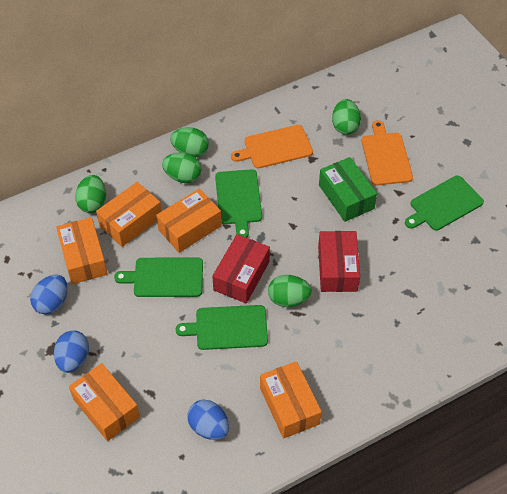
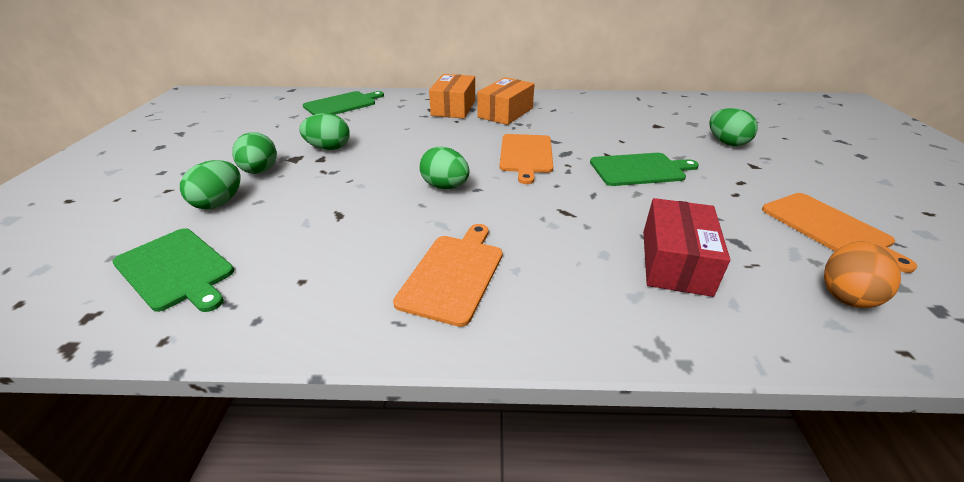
blue egg: 3 -> 0
green box: 1 -> 0
green cutting board: 4 -> 3
orange box: 5 -> 2
orange cutting board: 2 -> 3
orange egg: 0 -> 1
red box: 2 -> 1

